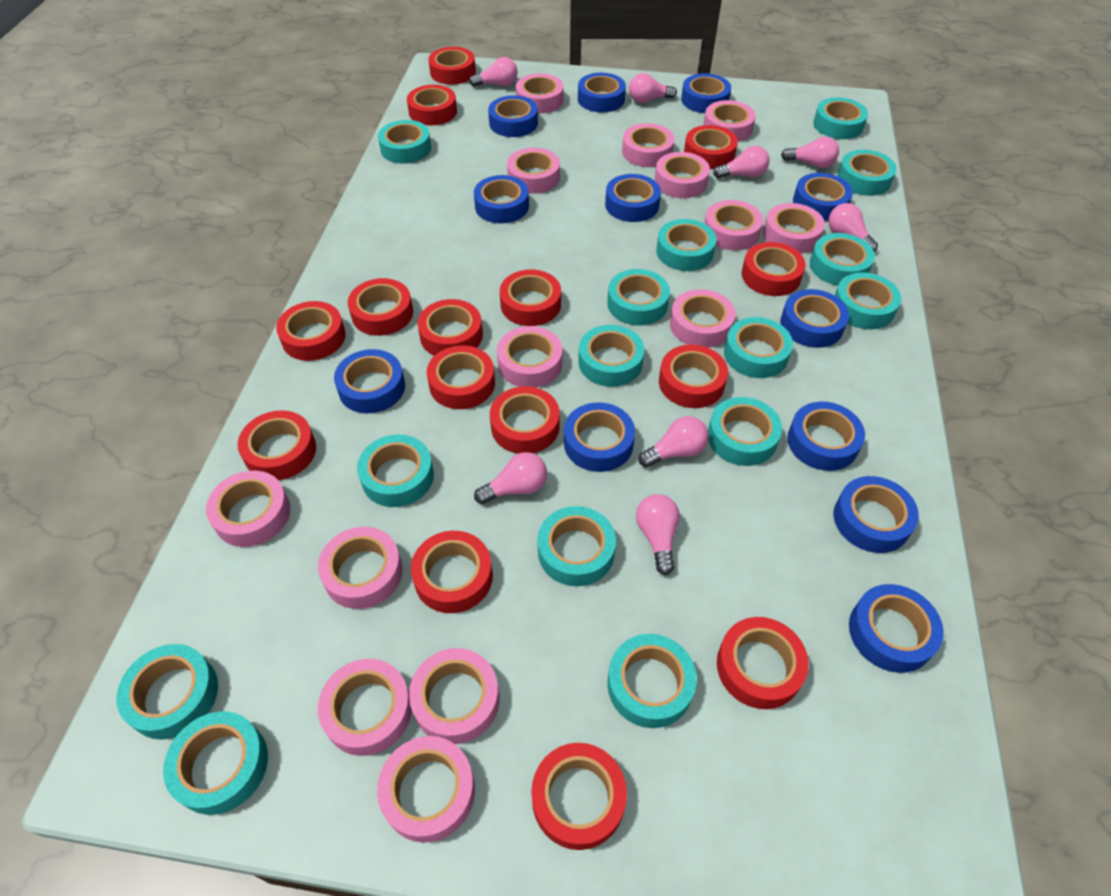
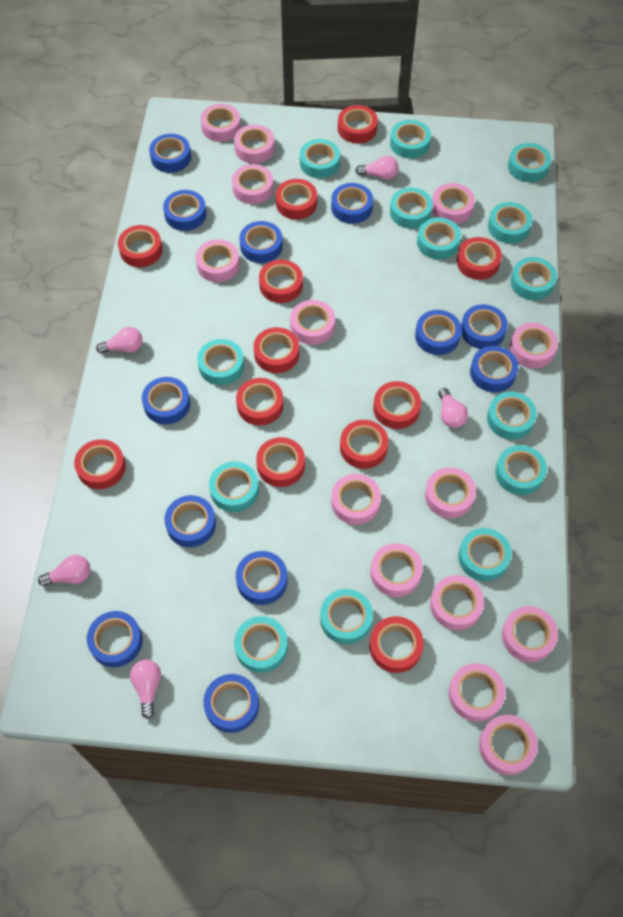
pink light bulb: 8 -> 5
red tape: 15 -> 12
turquoise tape: 15 -> 14

